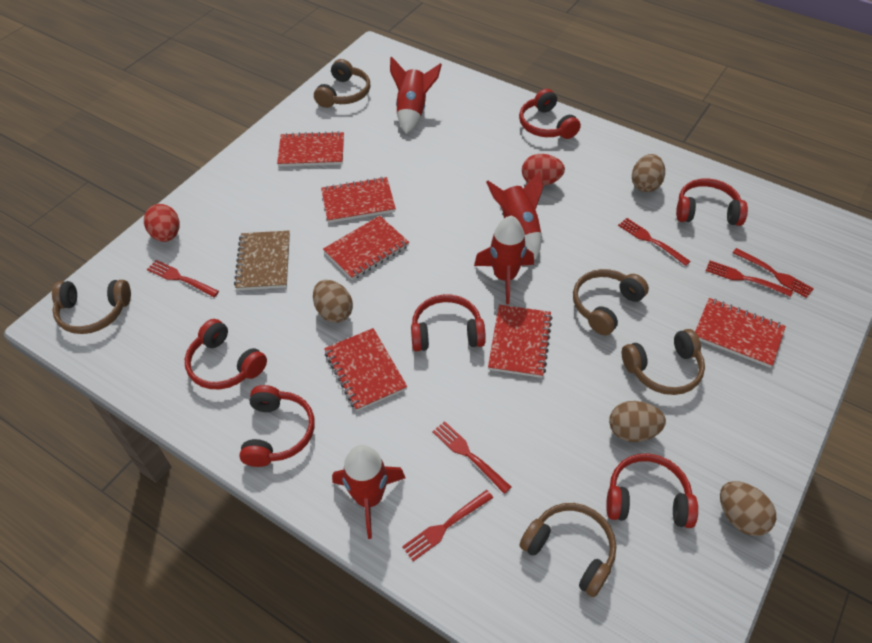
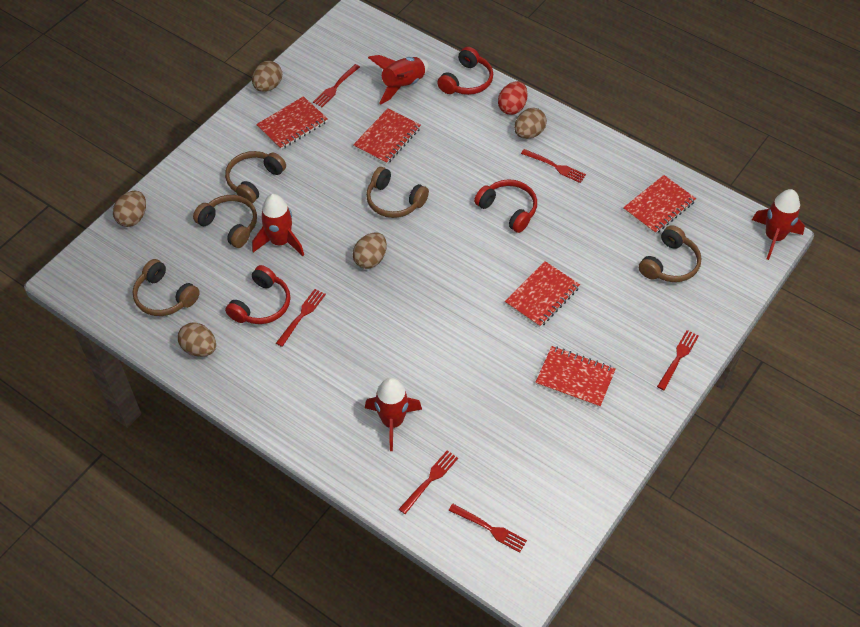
brown egg: 4 -> 5
brown notebook: 1 -> 0
red egg: 2 -> 1
red headphones: 6 -> 3
red notebook: 6 -> 5

